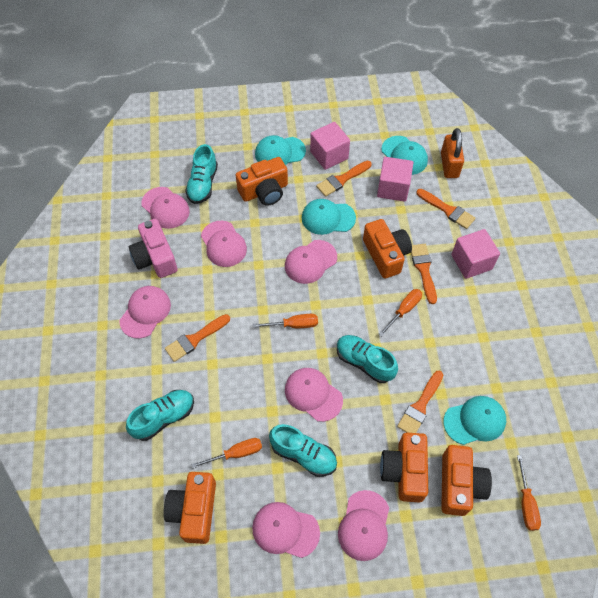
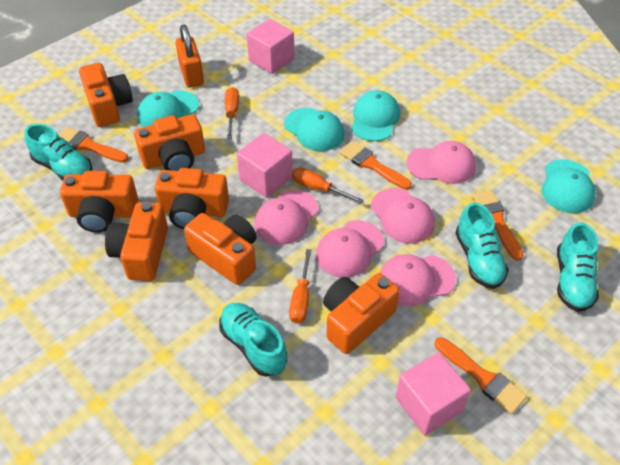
orange brush: 5 -> 4
orange camera: 5 -> 7
orange screwdriver: 4 -> 3
pink camera: 1 -> 0
pink cap: 7 -> 5

